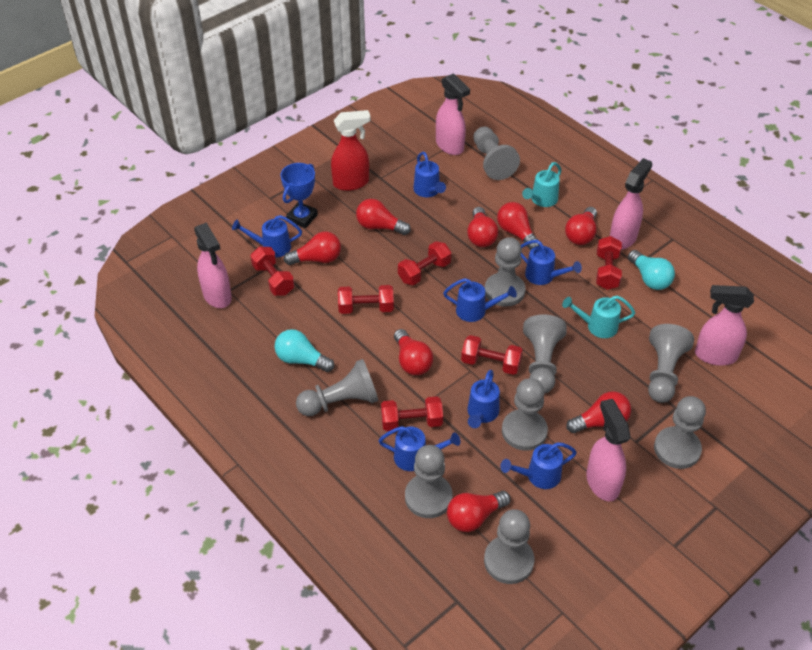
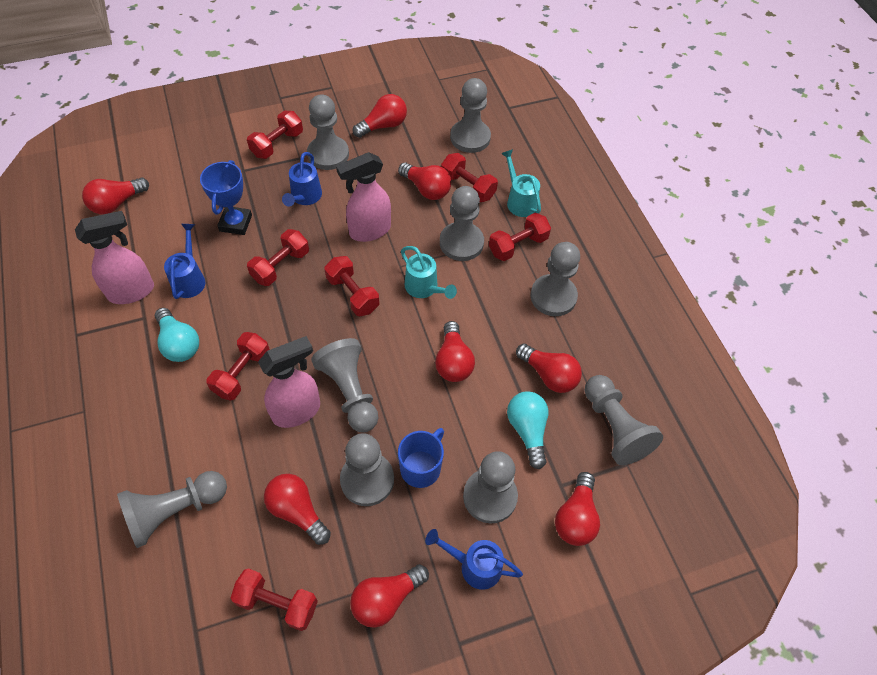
blue mug: 0 -> 1
blue watering can: 7 -> 3
pink spray bottle: 5 -> 3
red dumbbell: 6 -> 7
red spray bottle: 1 -> 0

